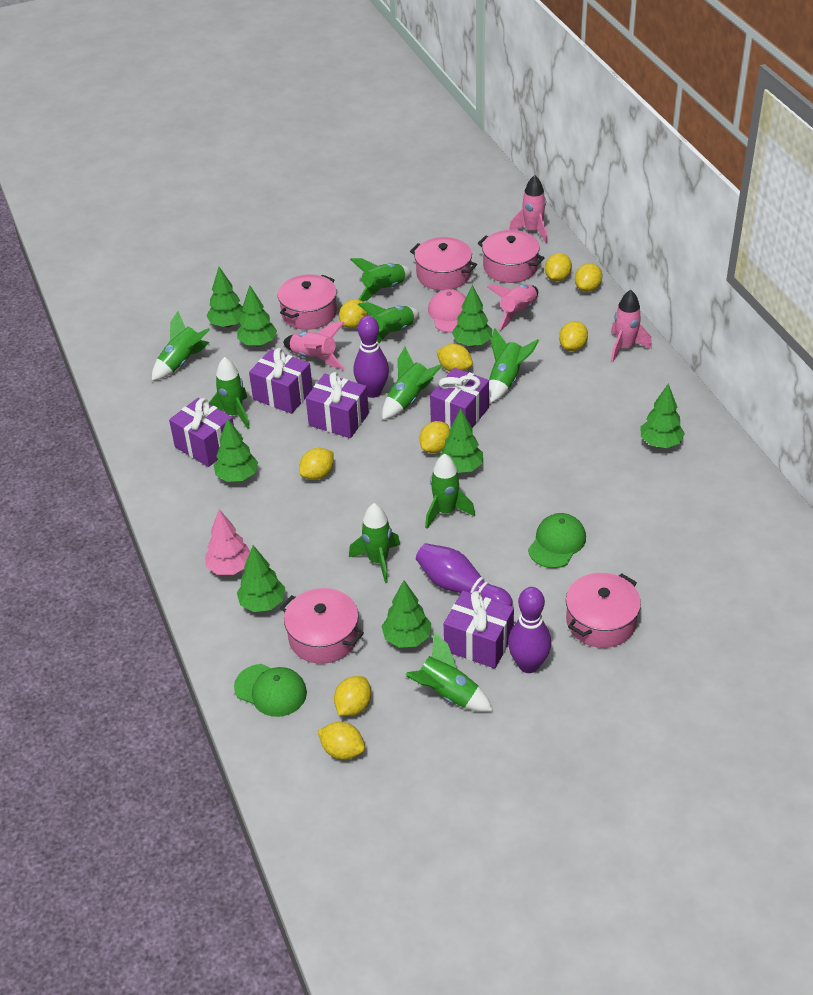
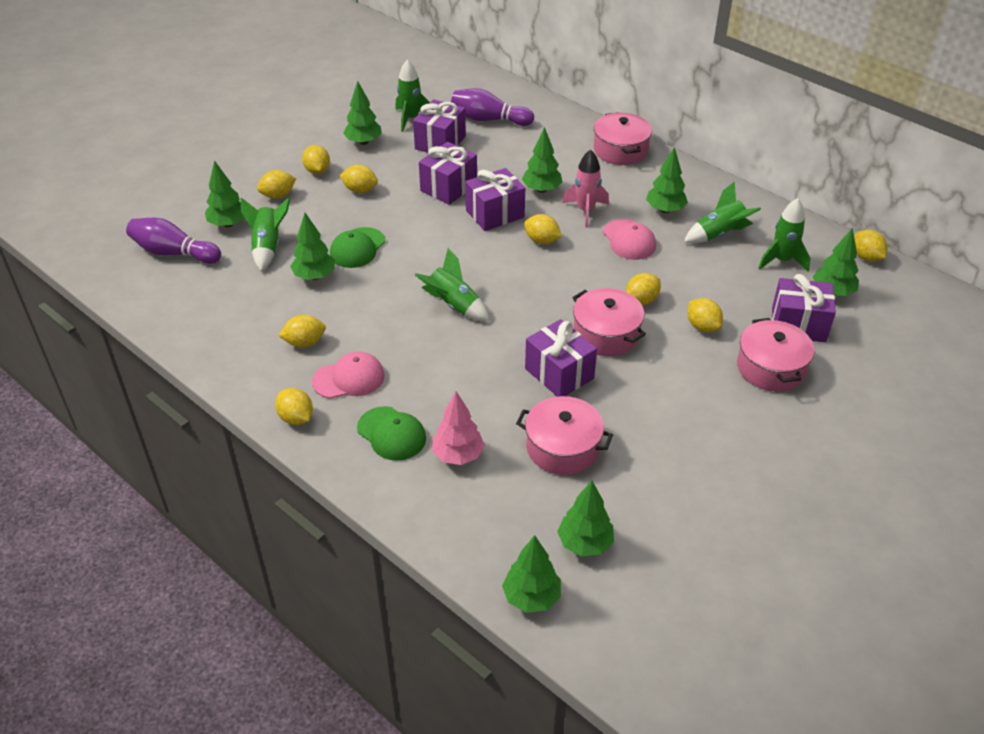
green rocket: 9 -> 5
pink cap: 1 -> 2
pink pot: 5 -> 4
pink rocket: 4 -> 1
purple bowling pin: 3 -> 2

